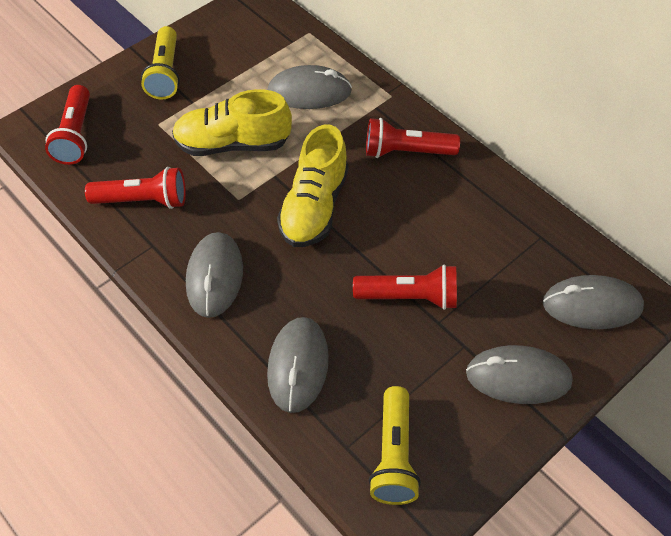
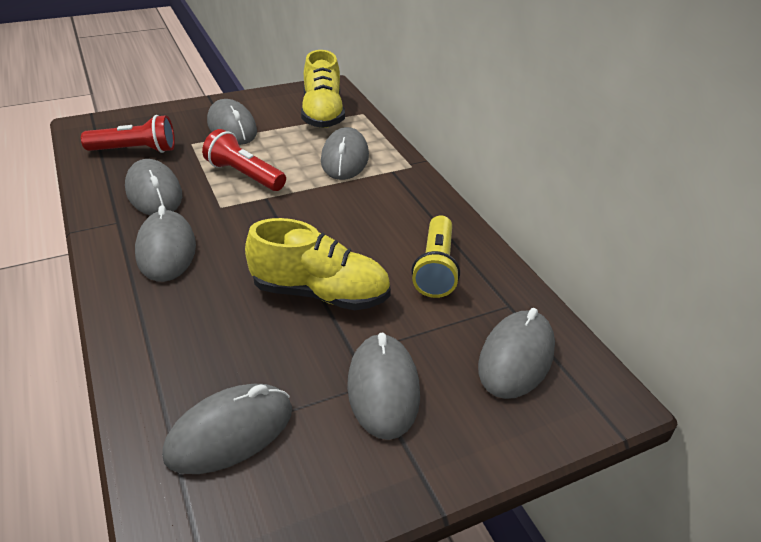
grey mouse: 5 -> 7
red flashlight: 4 -> 2
yellow flashlight: 2 -> 1

